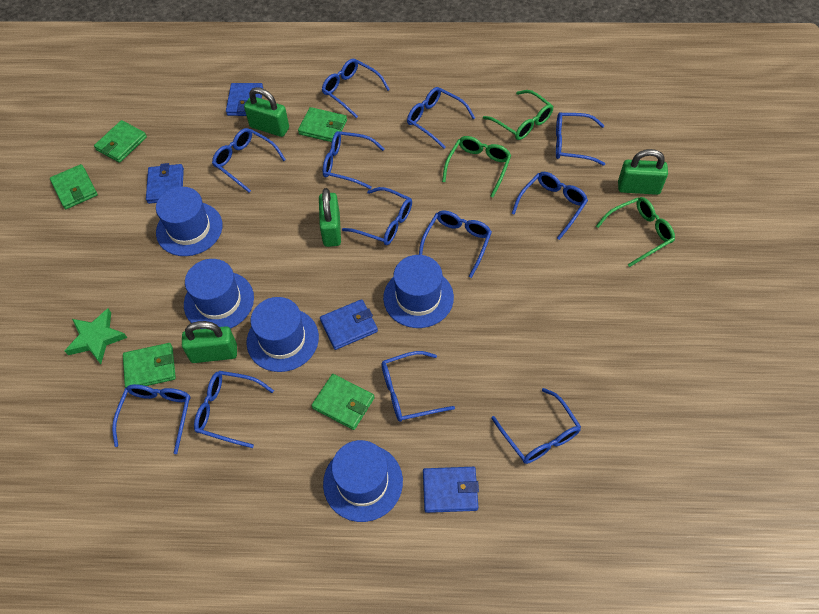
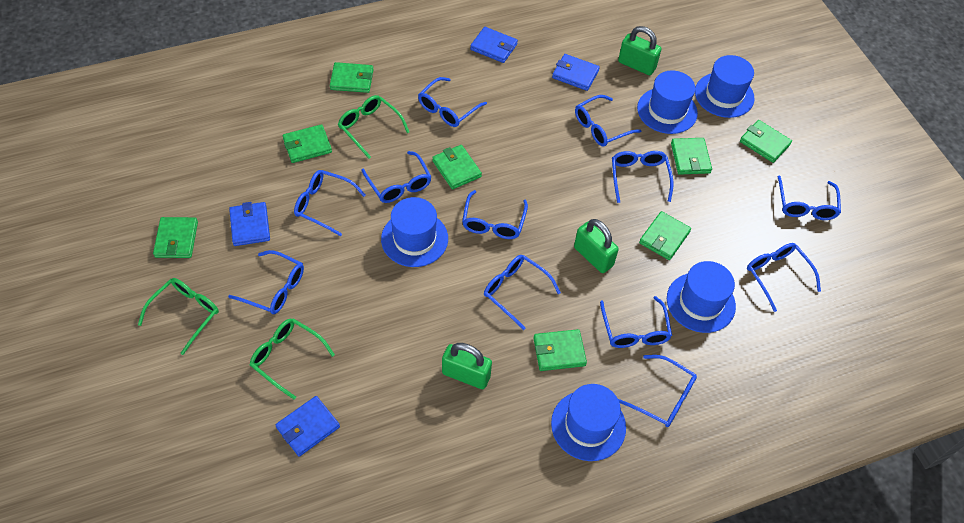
green padlock: 4 -> 3
green star: 1 -> 0
green wallet: 5 -> 8

